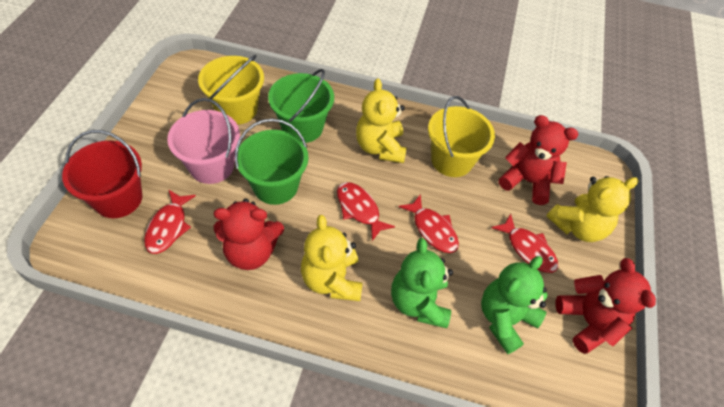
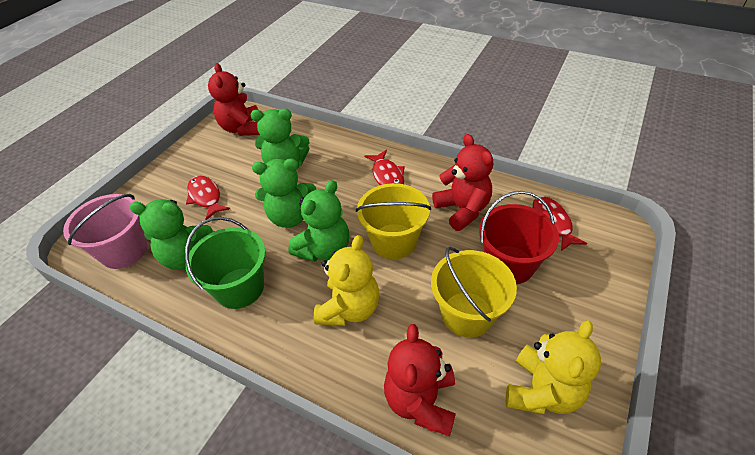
green bucket: 2 -> 1
green teddy bear: 2 -> 4
red fish: 4 -> 3
yellow teddy bear: 3 -> 2

